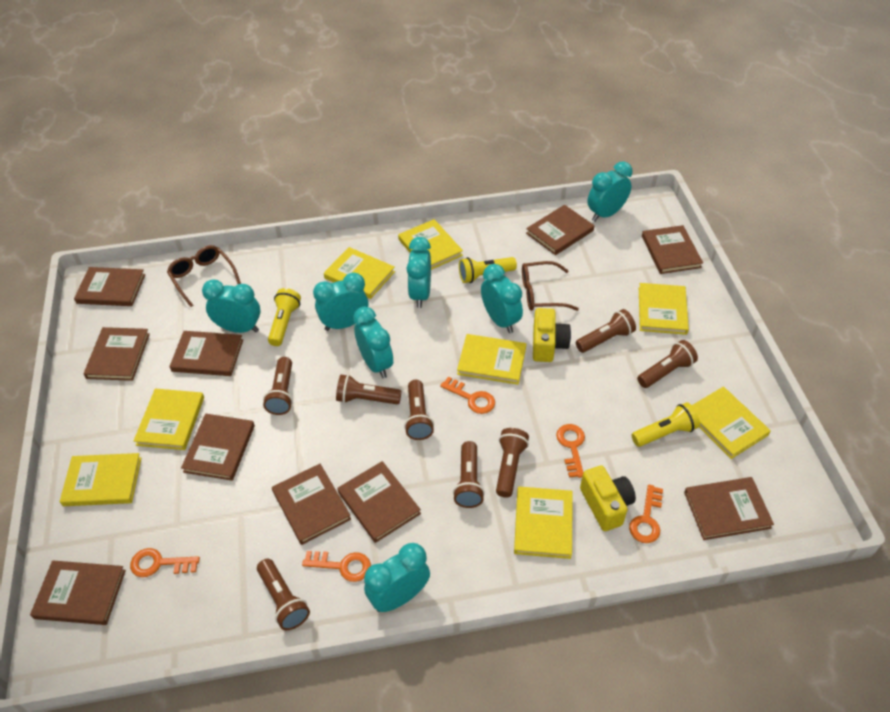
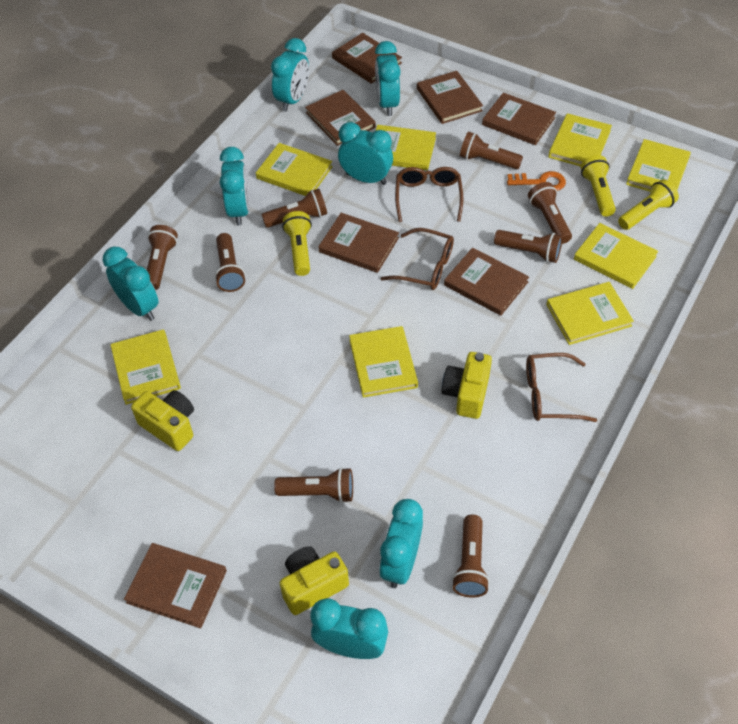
brown book: 10 -> 7
brown glasses: 2 -> 3
orange key: 5 -> 1
yellow camera: 2 -> 3

